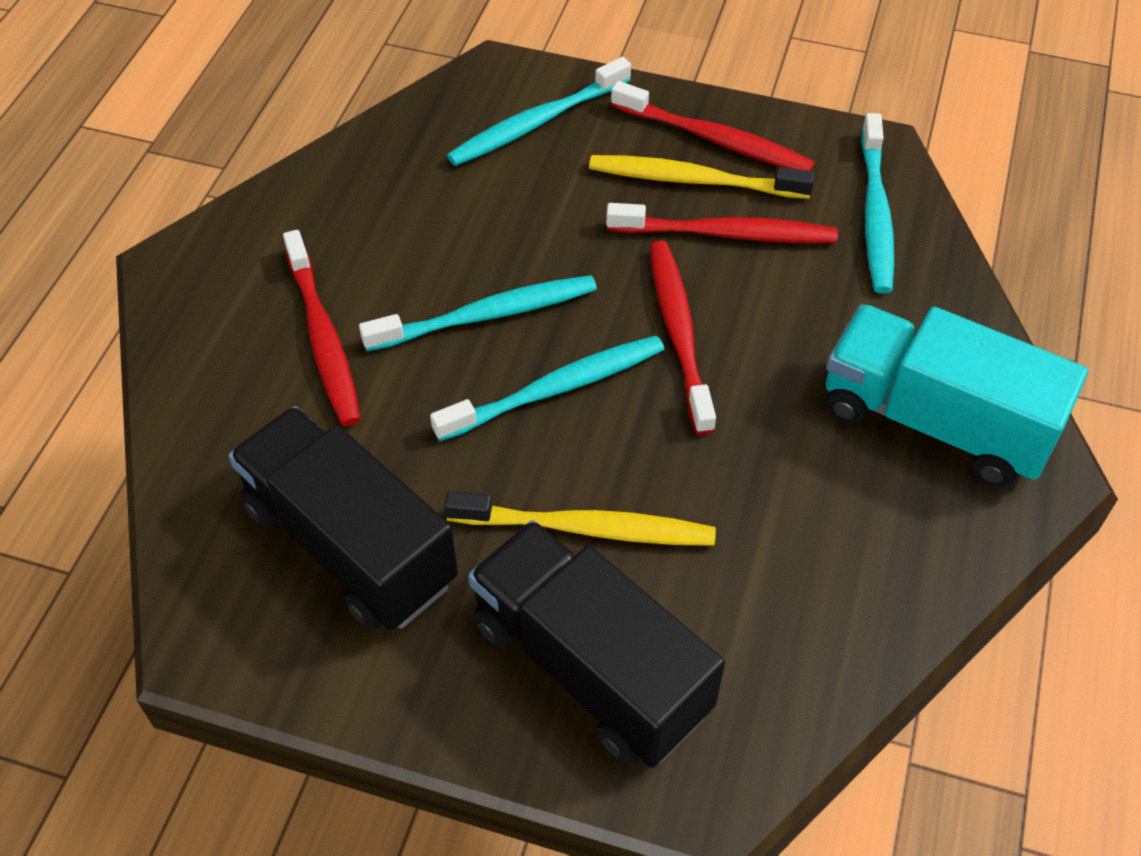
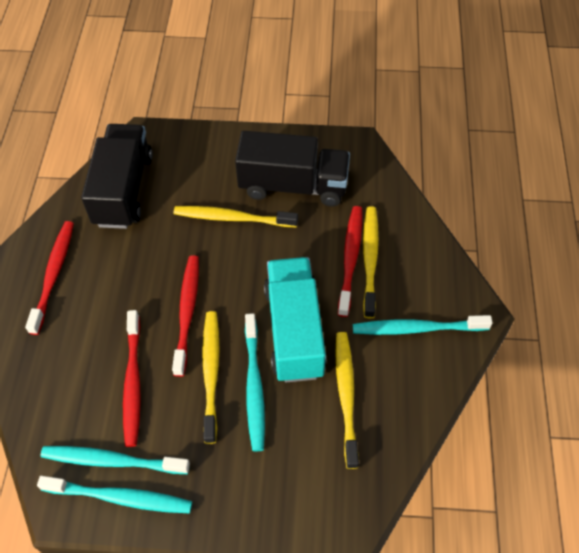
yellow toothbrush: 2 -> 4

